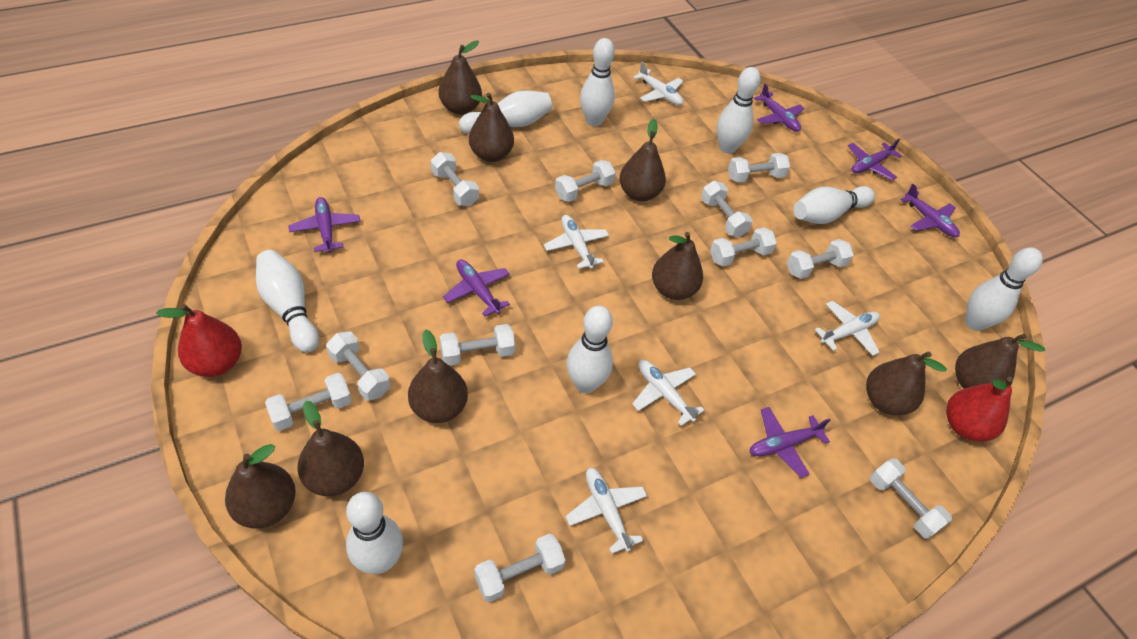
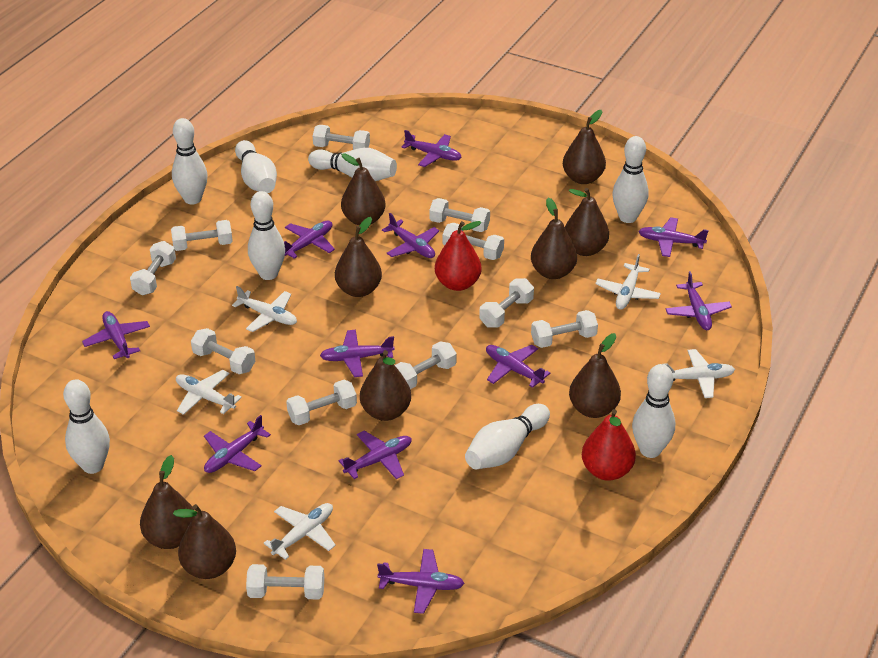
purple plane: 6 -> 11

